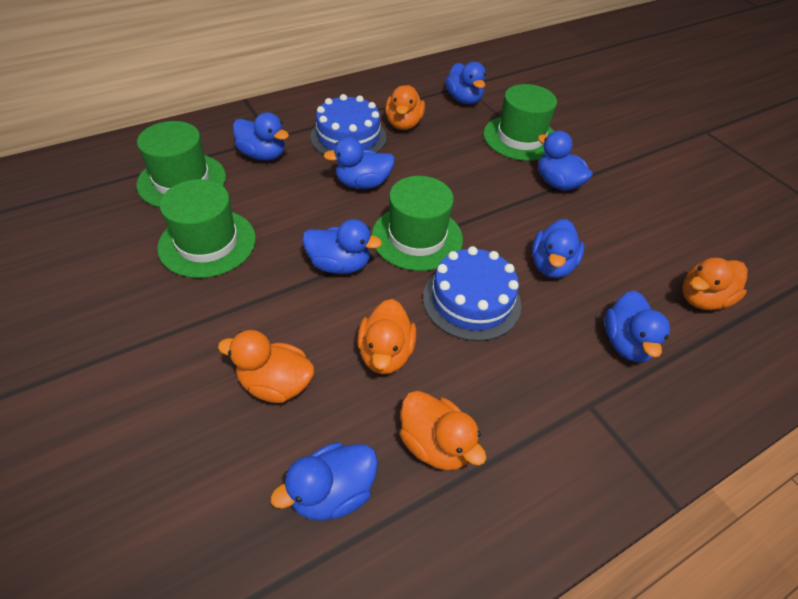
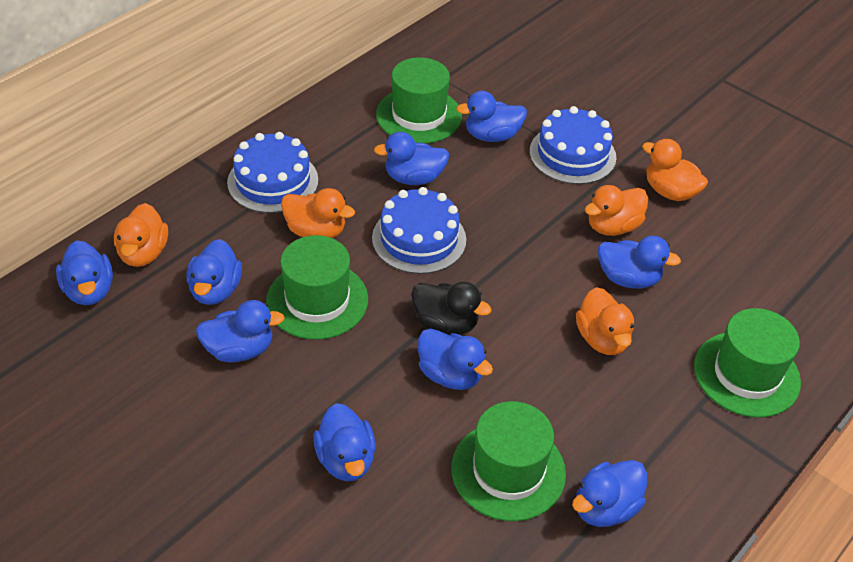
black duck: 0 -> 1
blue cake: 2 -> 3
blue duck: 8 -> 9

